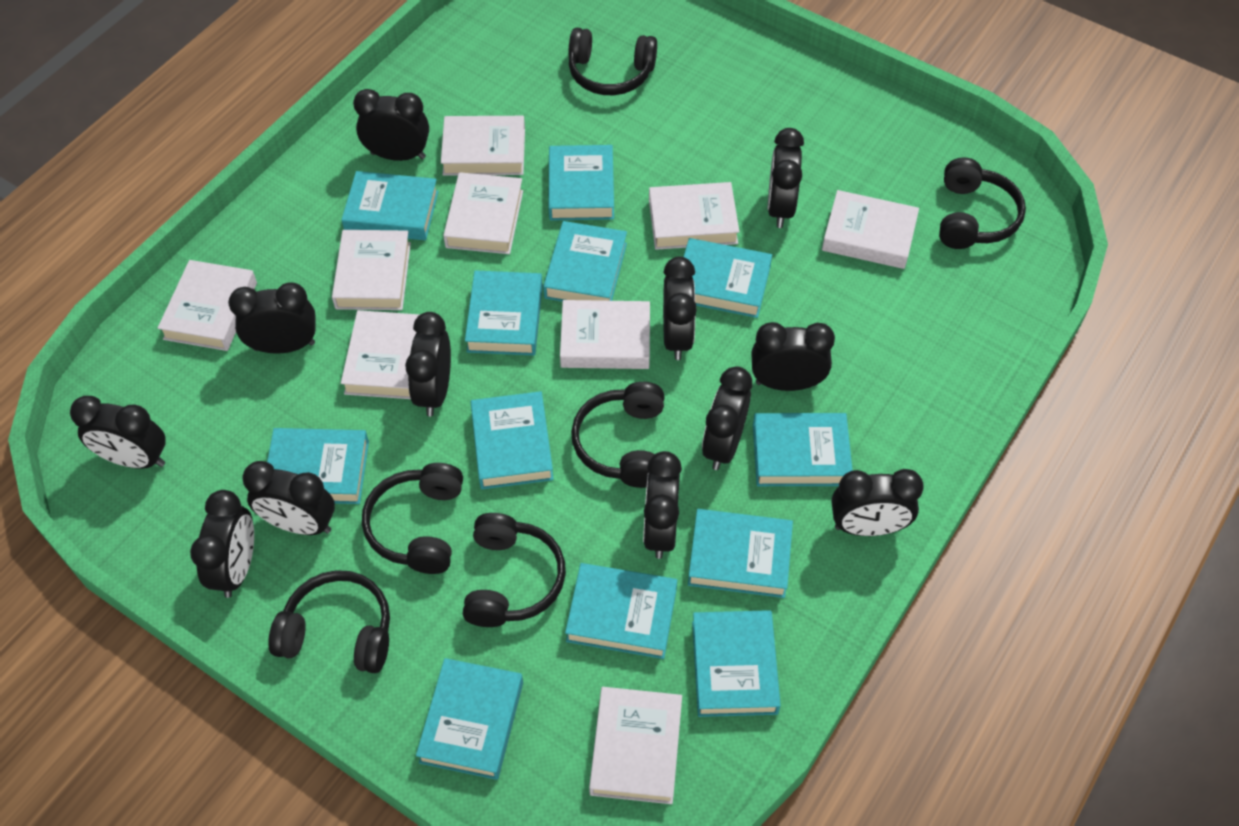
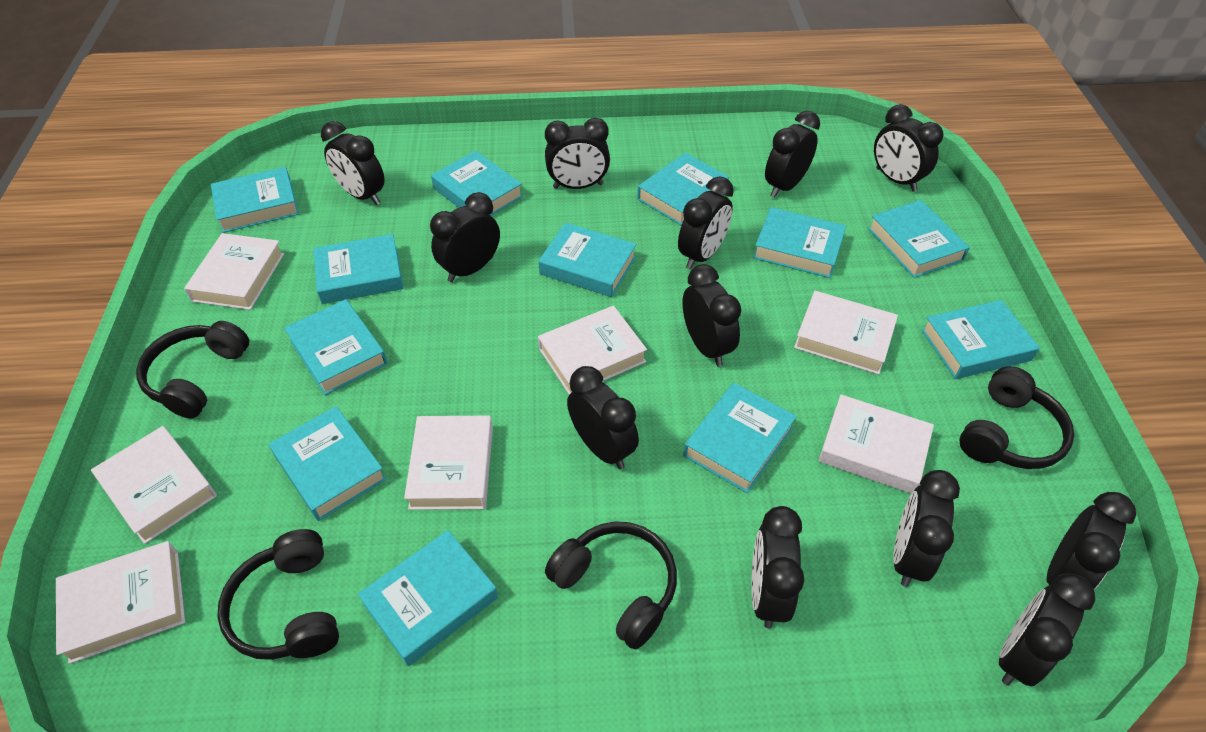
black headphones: 6 -> 4
white book: 9 -> 7

